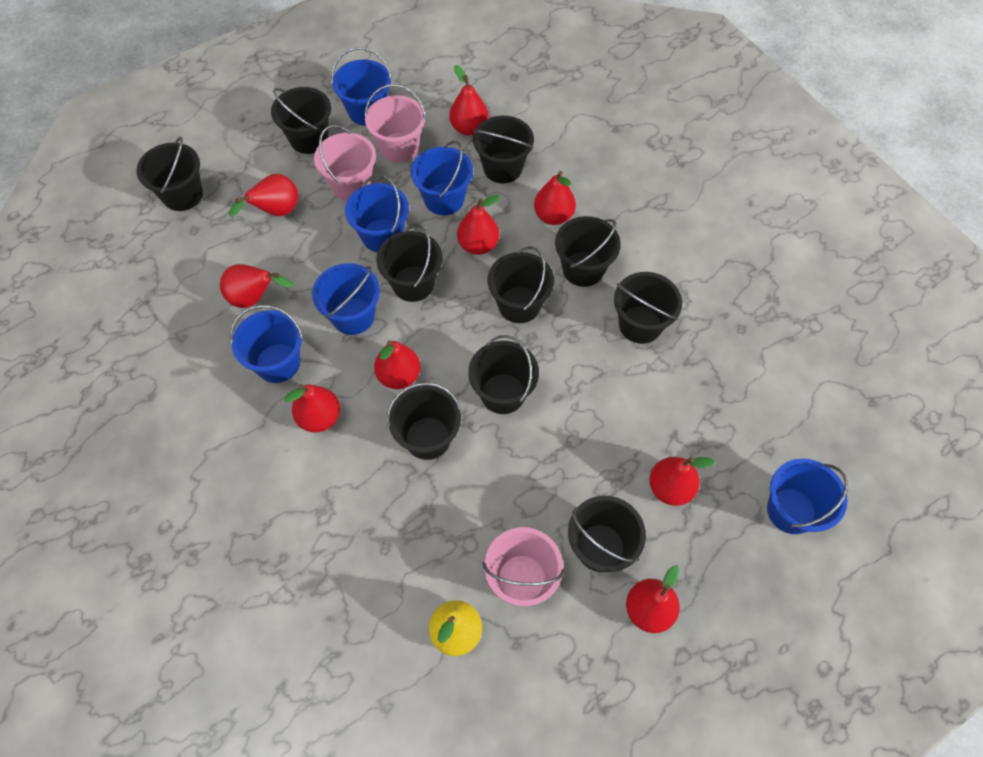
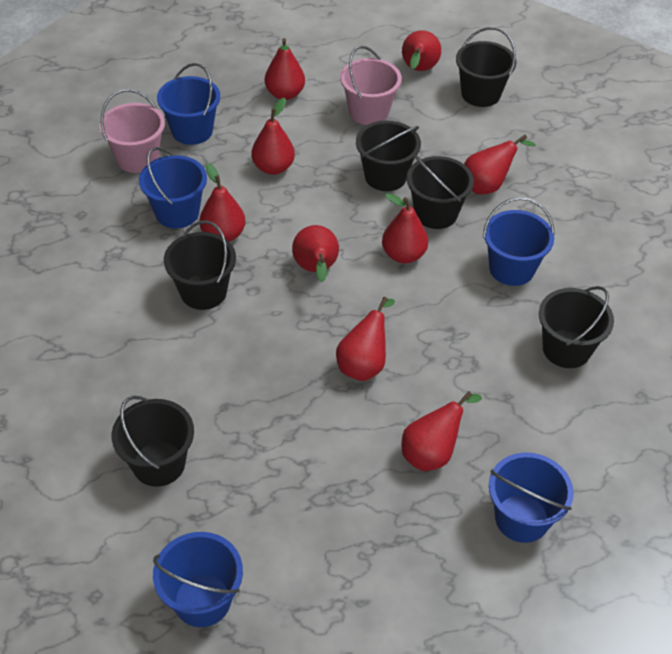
black bucket: 10 -> 6
blue bucket: 6 -> 5
pink bucket: 3 -> 2
yellow pear: 1 -> 0

